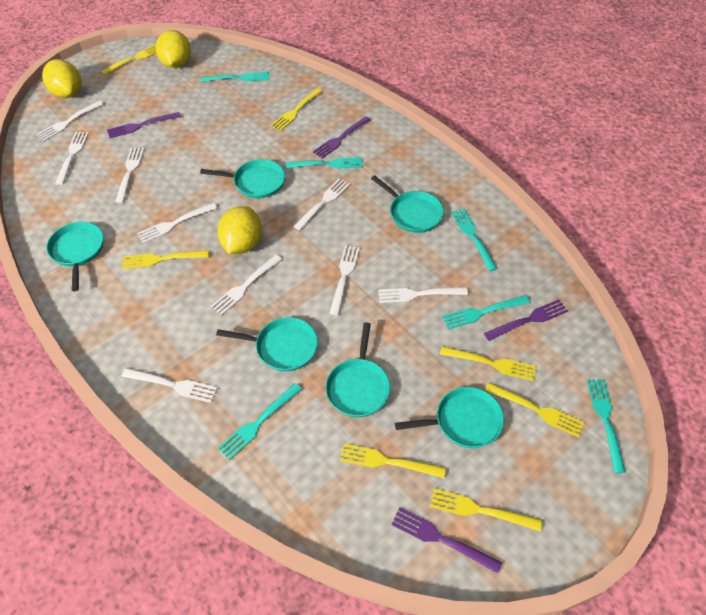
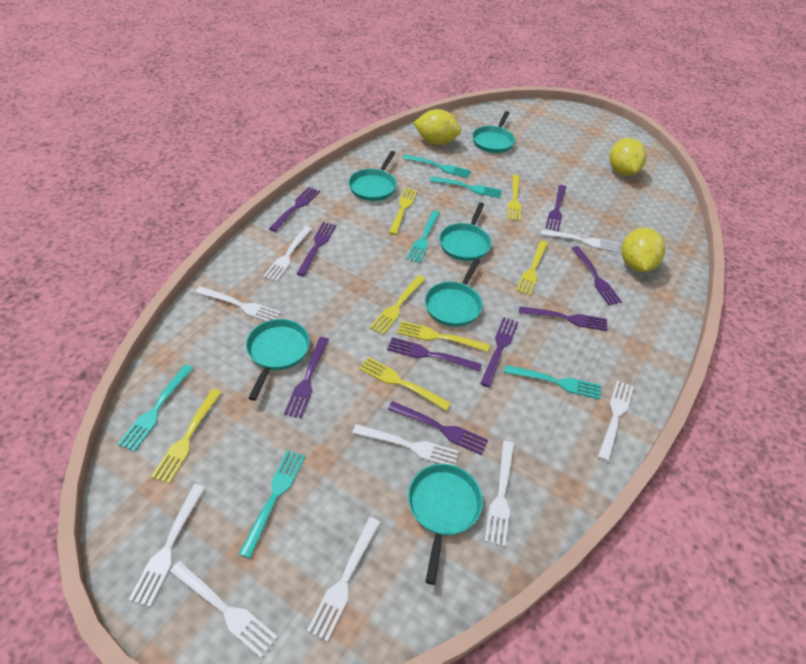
purple fork: 4 -> 9

